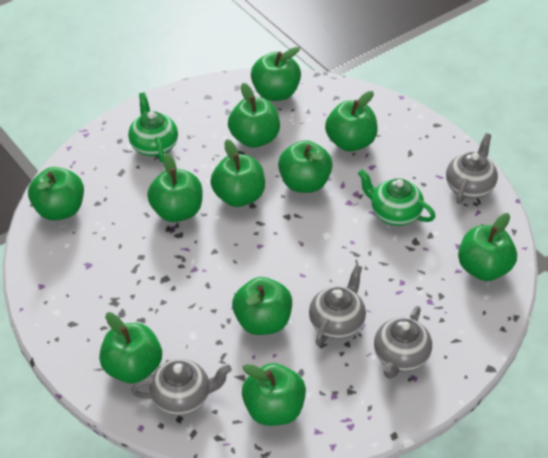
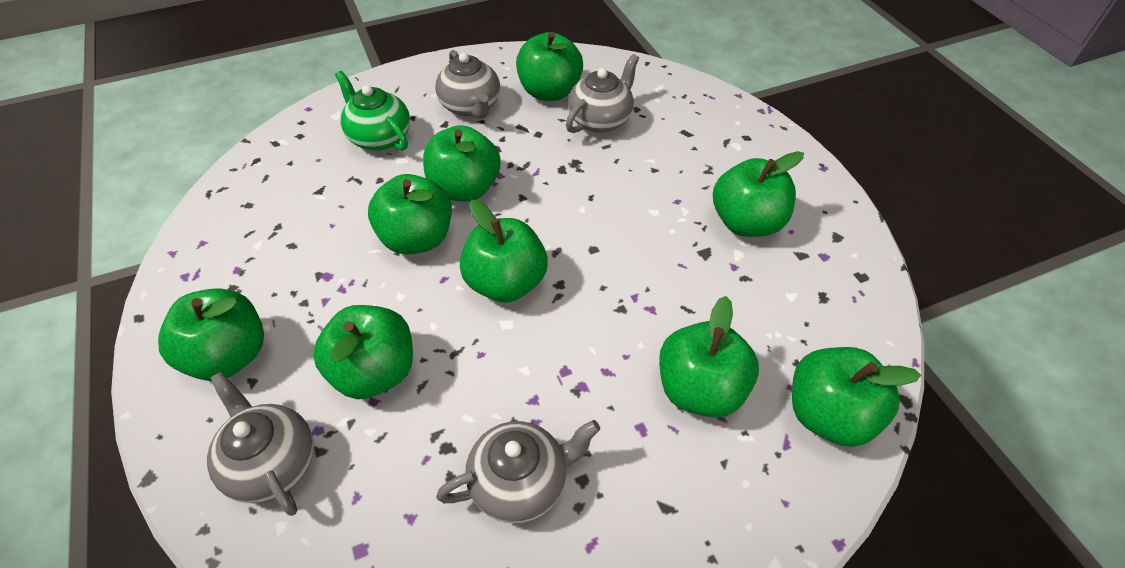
green apple: 11 -> 9
green teapot: 2 -> 1

